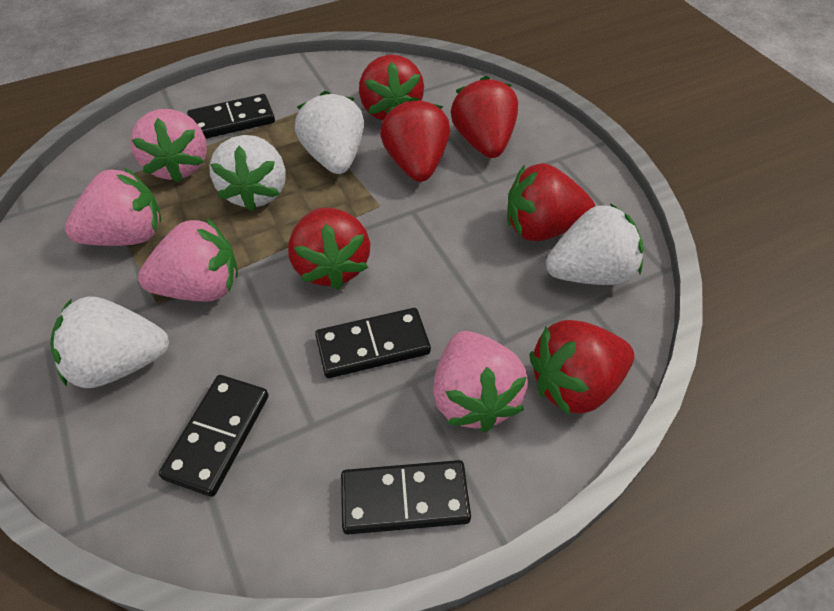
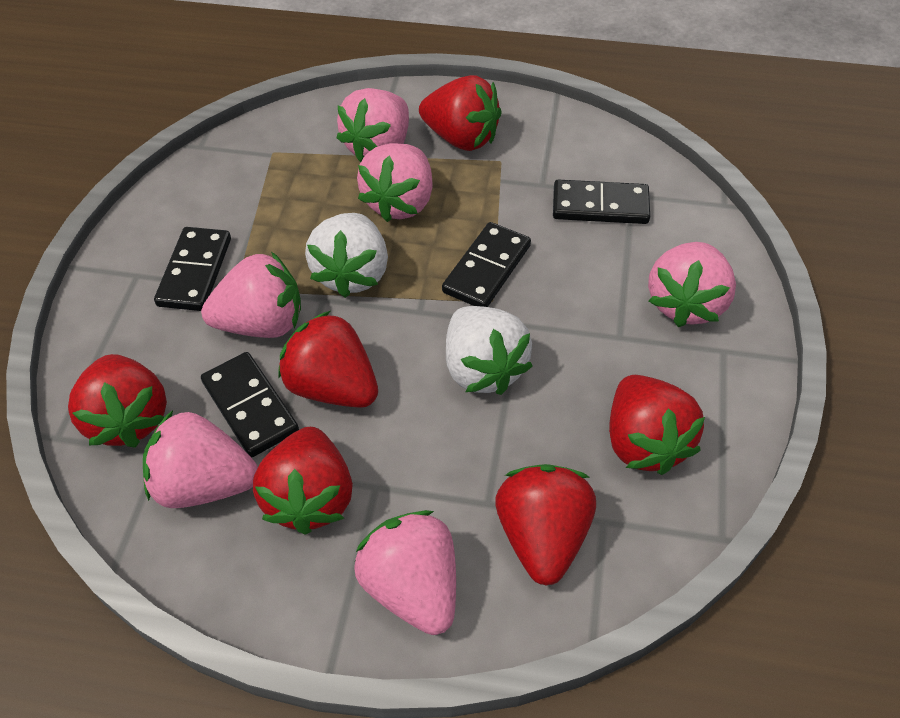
pink strawberry: 4 -> 6
white strawberry: 4 -> 2

